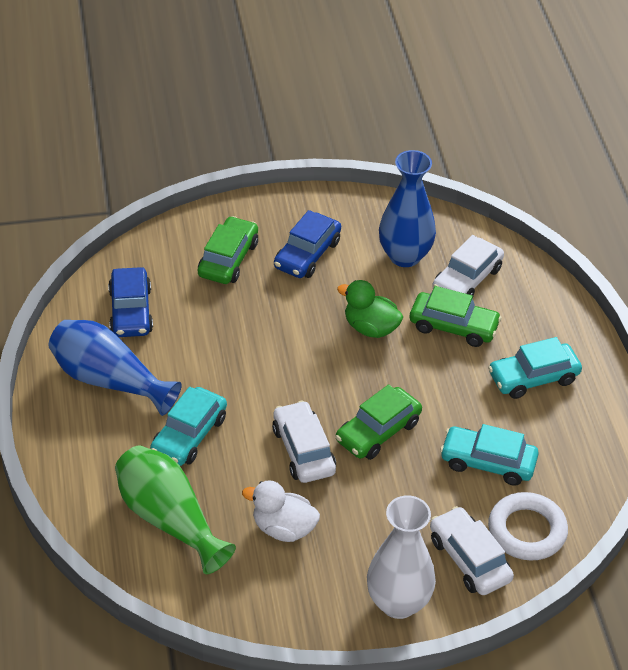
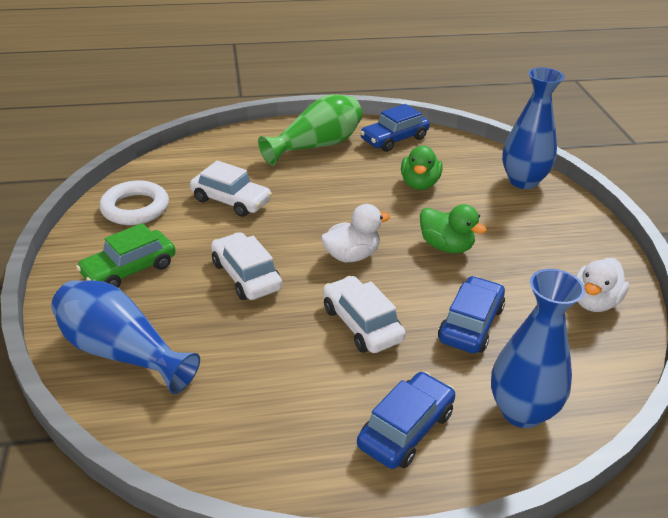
blue car: 2 -> 3
blue vase: 2 -> 3
green car: 3 -> 1
green duck: 1 -> 2
turquoise car: 3 -> 0
white duck: 1 -> 2
white vase: 1 -> 0

